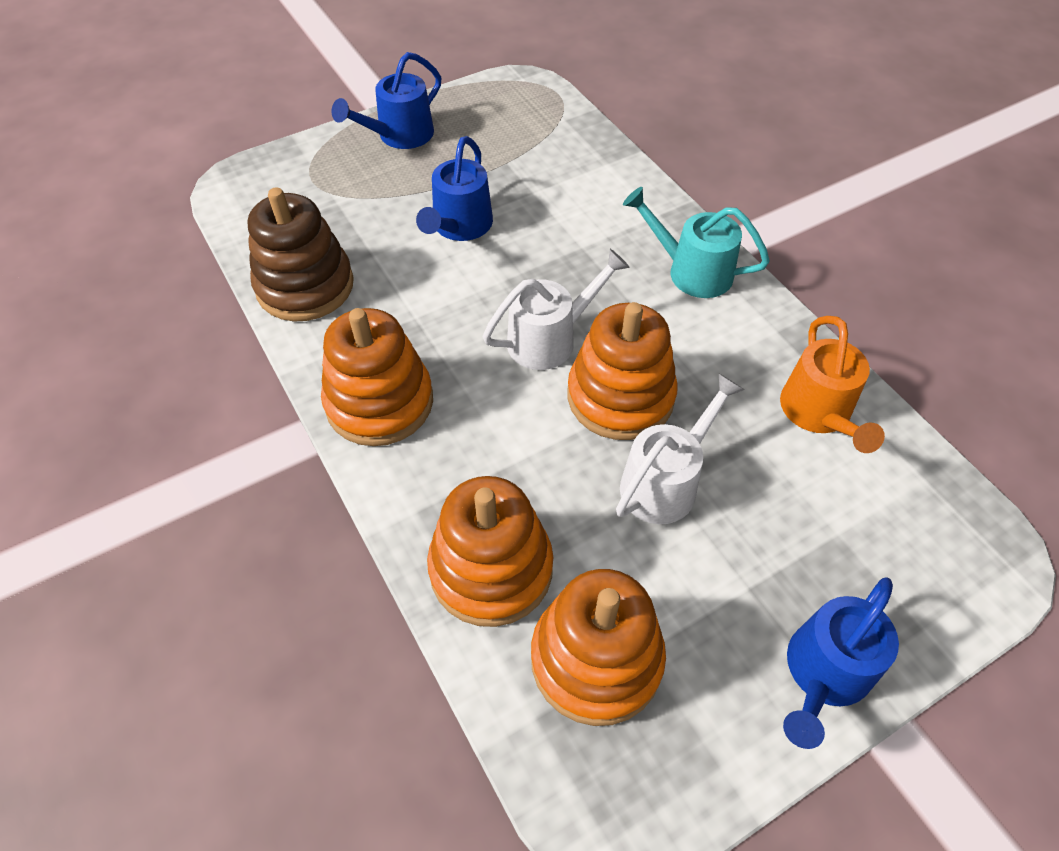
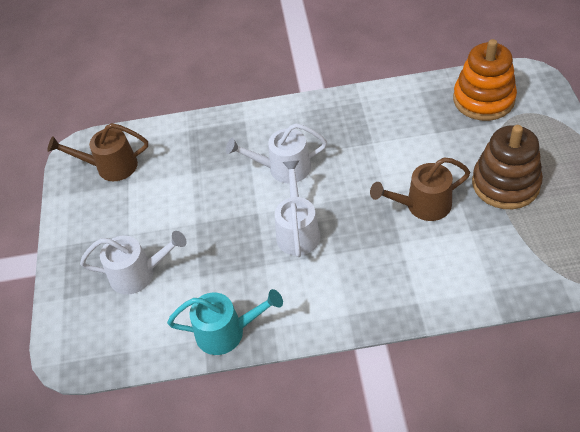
blue watering can: 3 -> 0
brown watering can: 0 -> 2
orange stacking toy: 4 -> 1
orange watering can: 1 -> 0
white watering can: 2 -> 3

